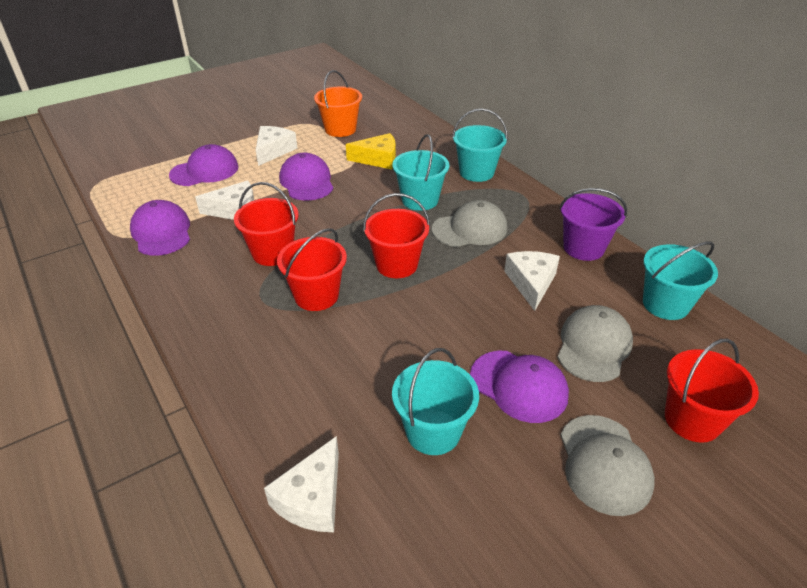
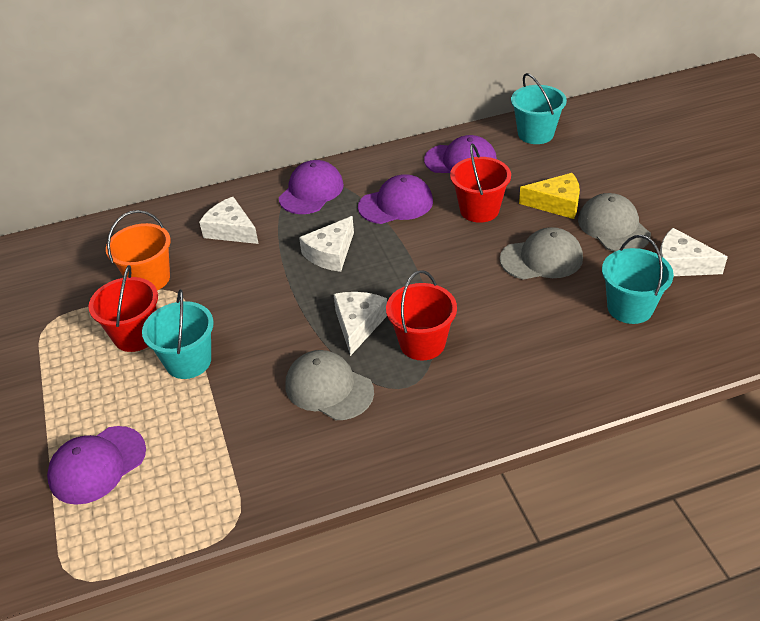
purple bucket: 1 -> 0
red bucket: 4 -> 3
turquoise bucket: 4 -> 3

